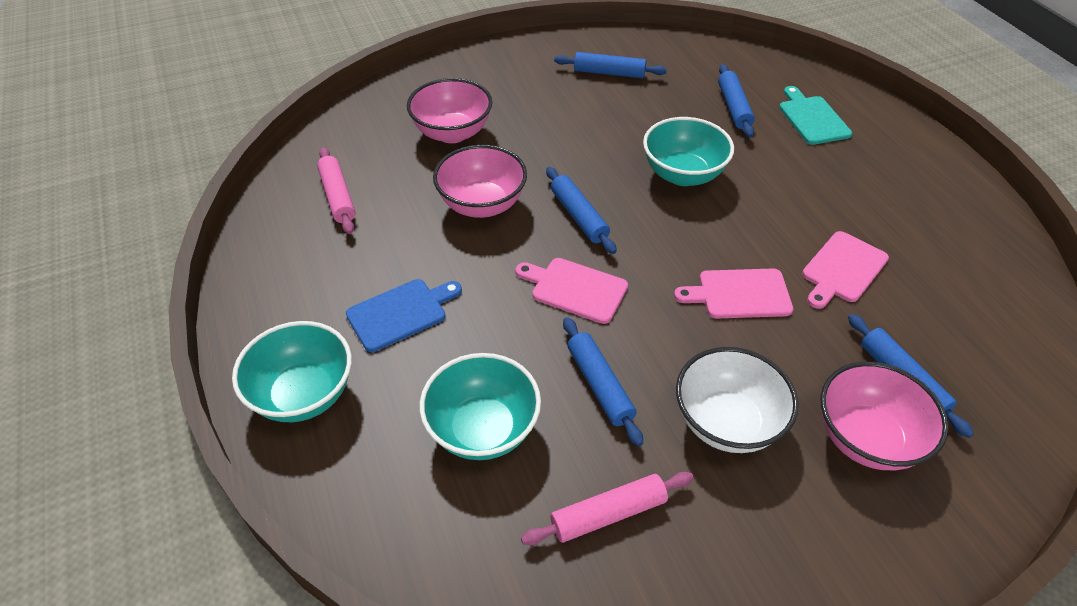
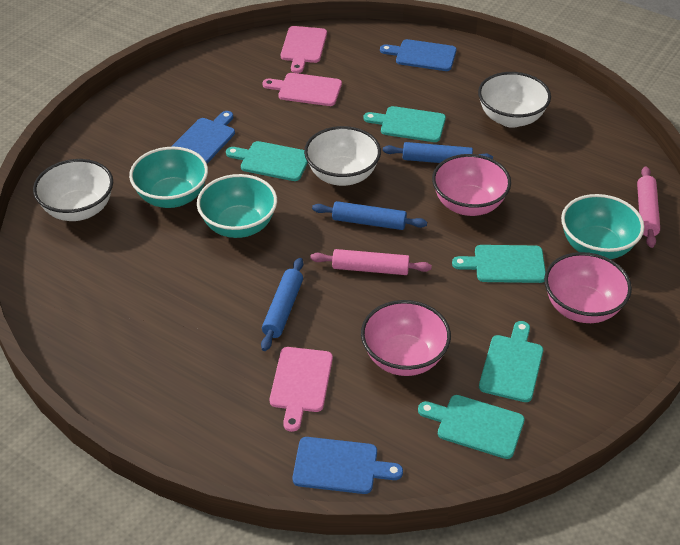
blue cutting board: 1 -> 3
blue rolling pin: 5 -> 3
turquoise cutting board: 1 -> 5
white bowl: 1 -> 3

